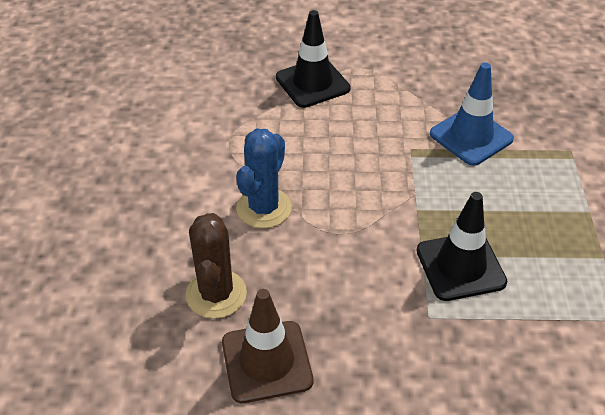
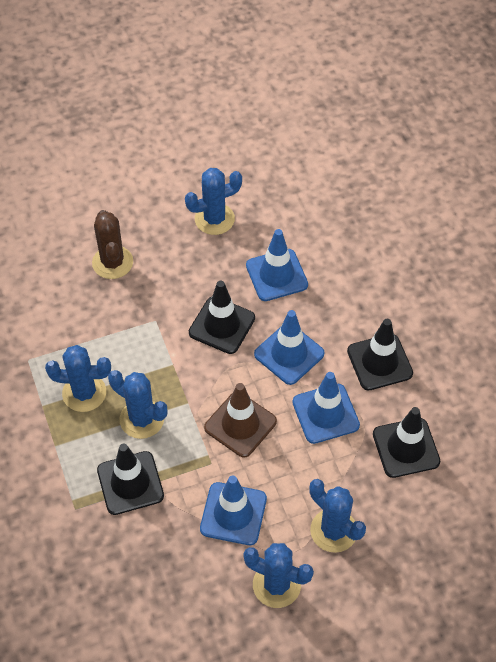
black traffic cone: 2 -> 4
blue cactus: 1 -> 5
blue traffic cone: 1 -> 4

